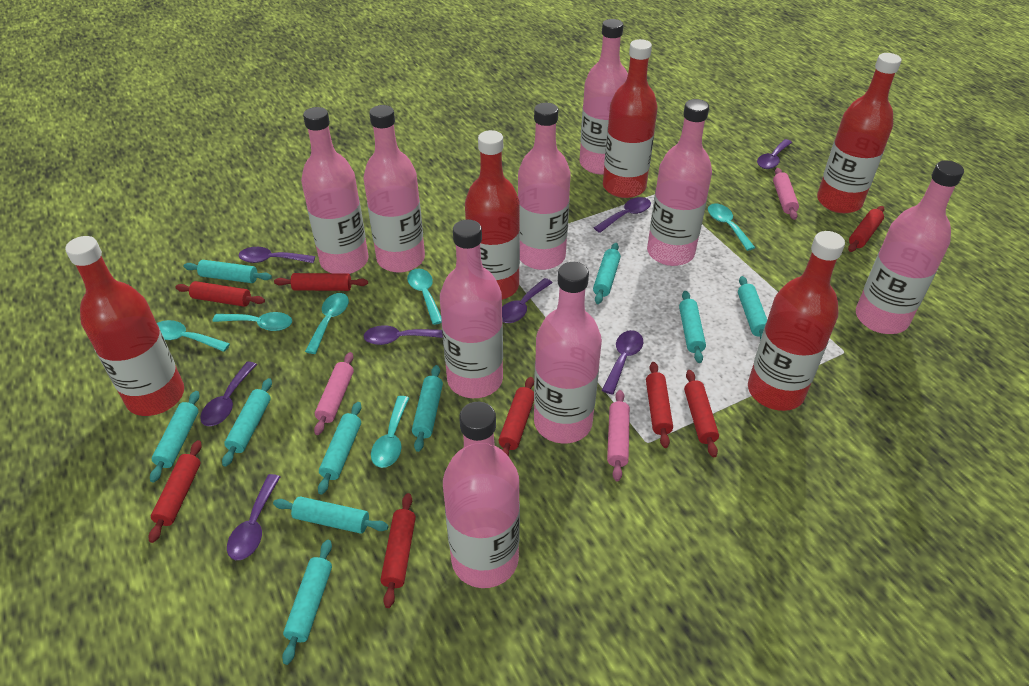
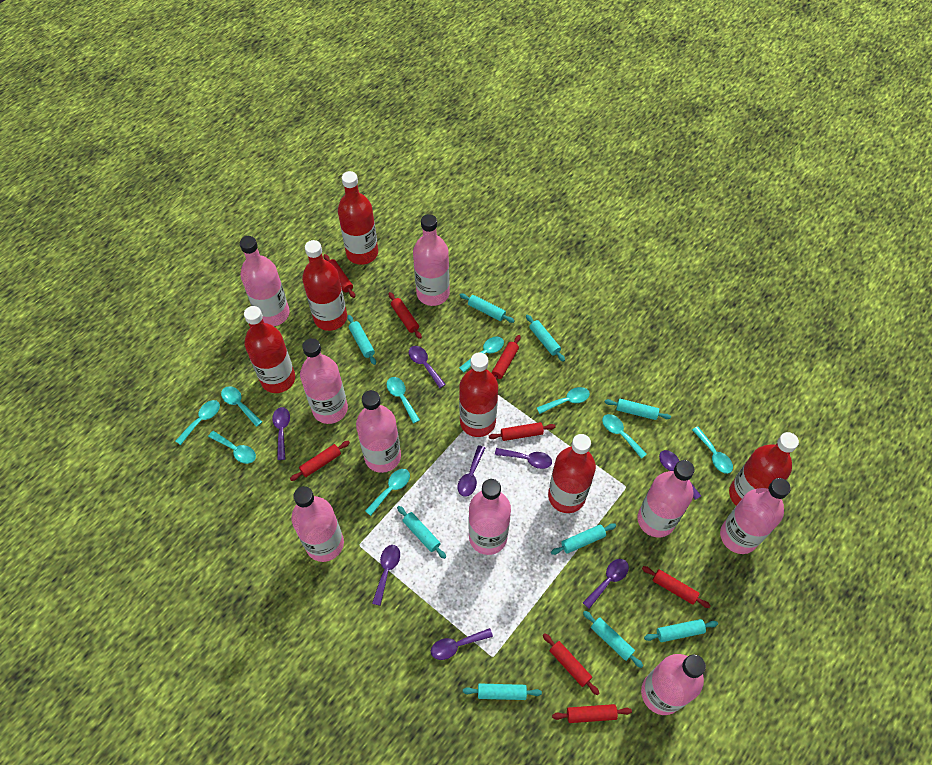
pink rolling pin: 3 -> 0
red bottle: 5 -> 6
turquoise rolling pin: 10 -> 9
turquoise spoon: 6 -> 9

